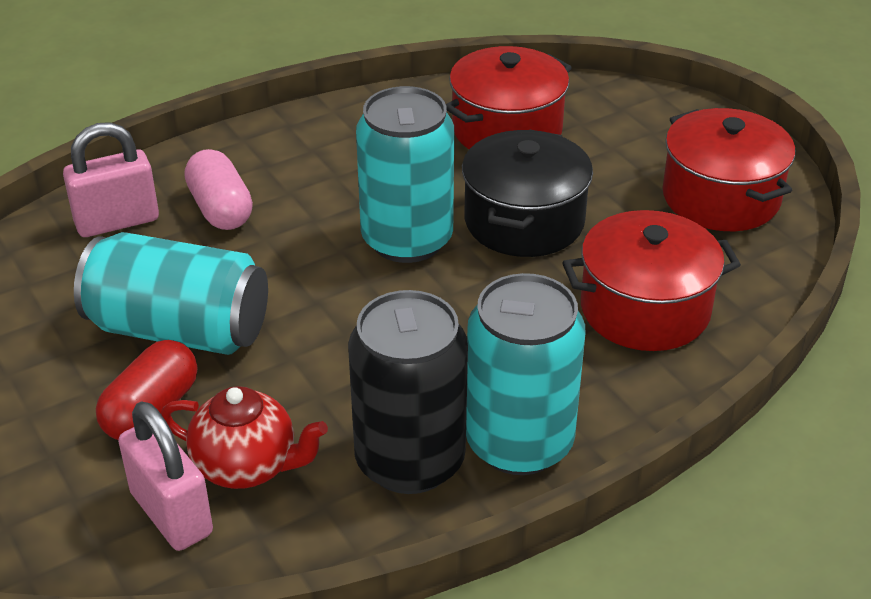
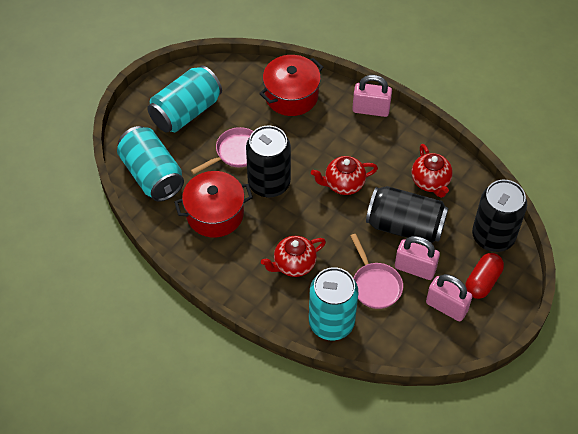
black can: 1 -> 3
black pot: 1 -> 0
pink capsule: 1 -> 0
pink padlock: 2 -> 3
pink pan: 0 -> 2
red pot: 3 -> 2
red teapot: 1 -> 3

